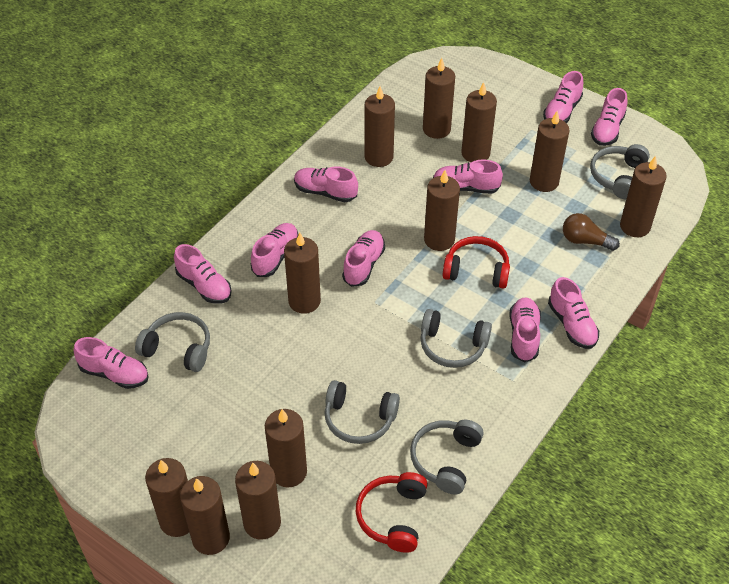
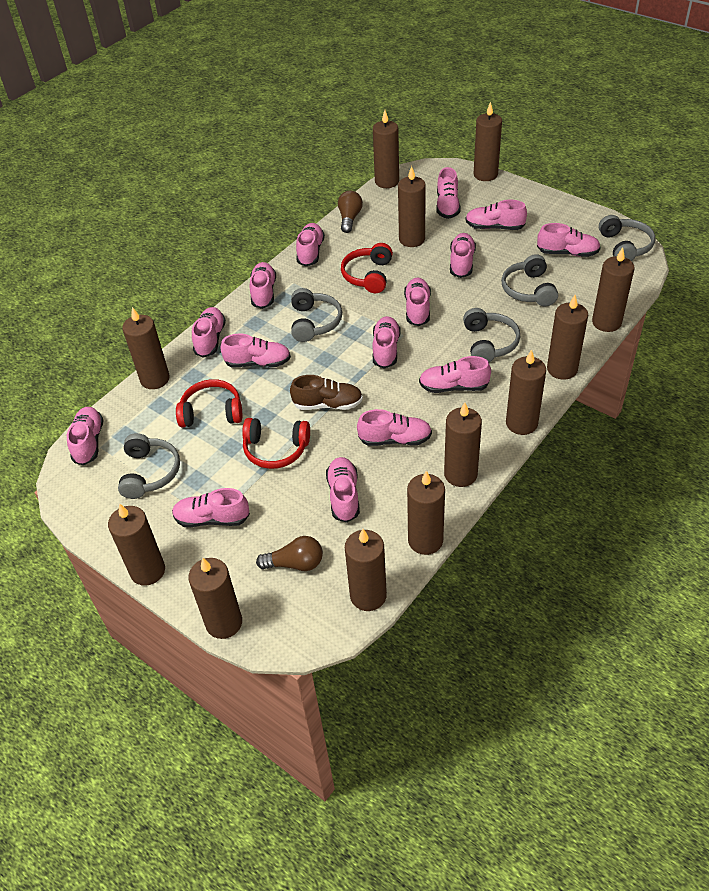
brown candle: 11 -> 12
brown light bulb: 1 -> 2
brown shoe: 0 -> 1
pink shoe: 10 -> 15
red headphones: 2 -> 3

